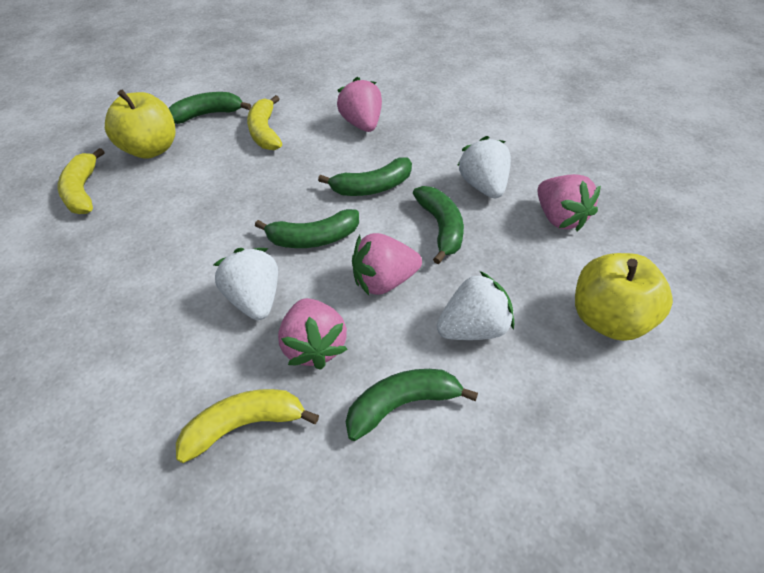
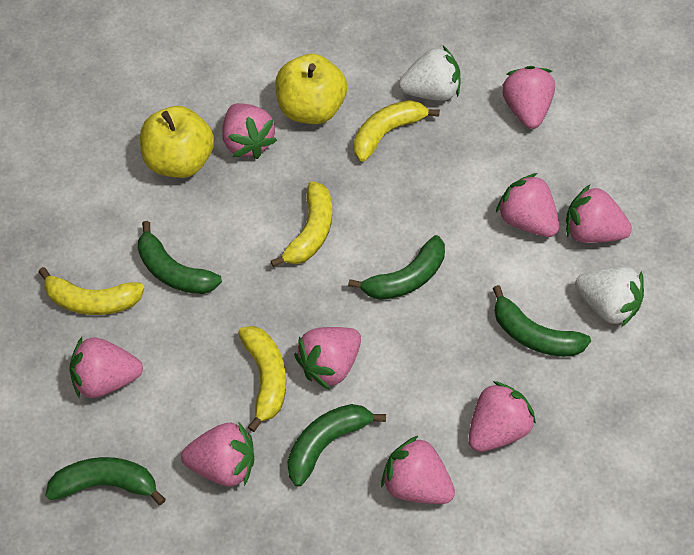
pink strawberry: 4 -> 9
white strawberry: 3 -> 2
yellow banana: 3 -> 4

